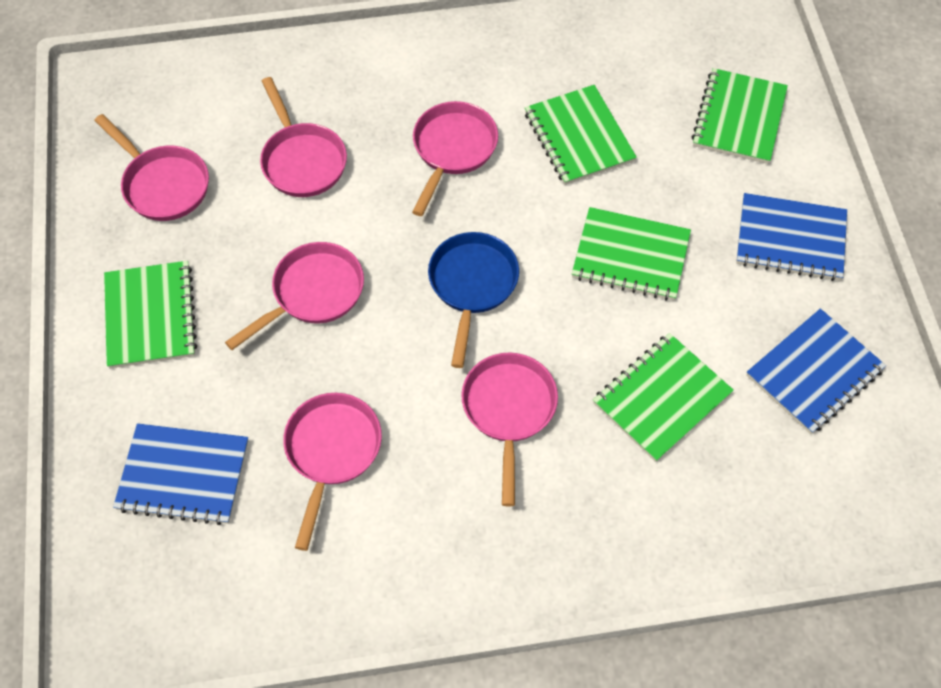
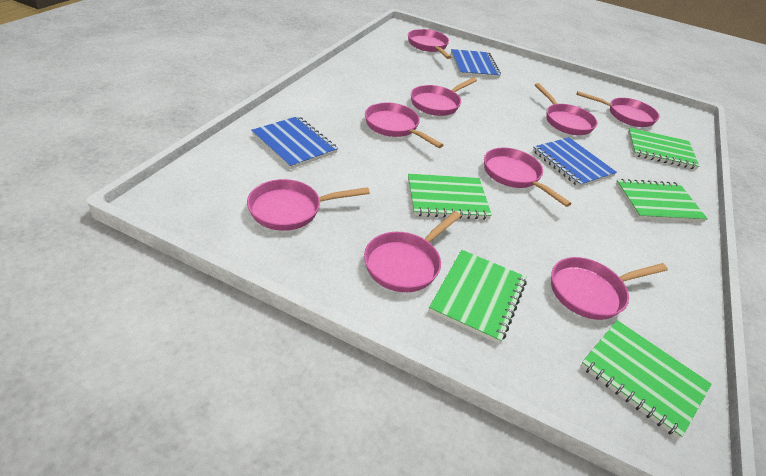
blue pan: 1 -> 0
pink pan: 6 -> 9

